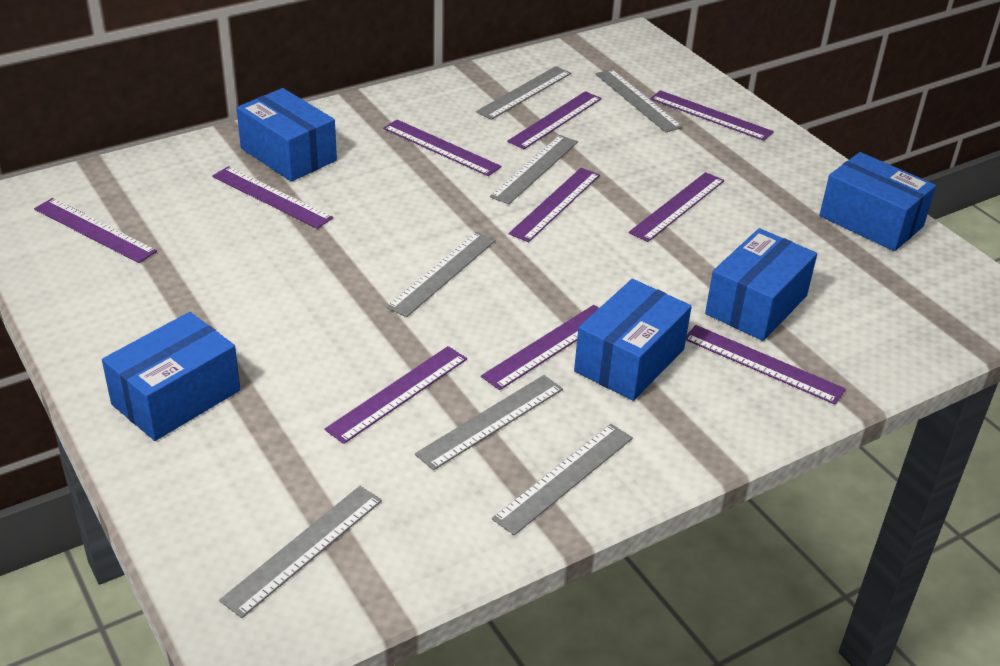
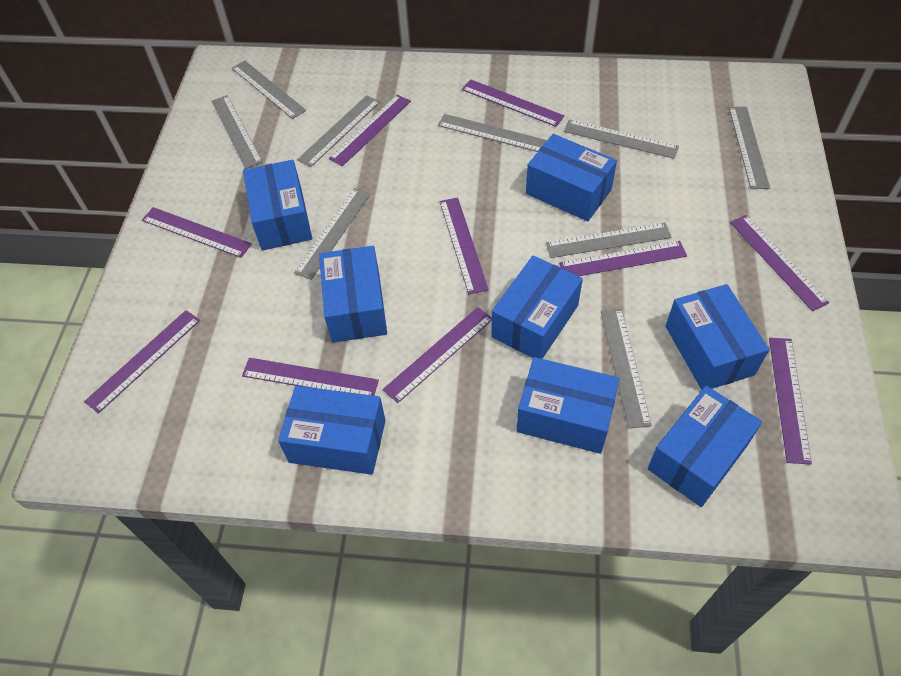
blue box: 5 -> 8
grey ruler: 7 -> 9

